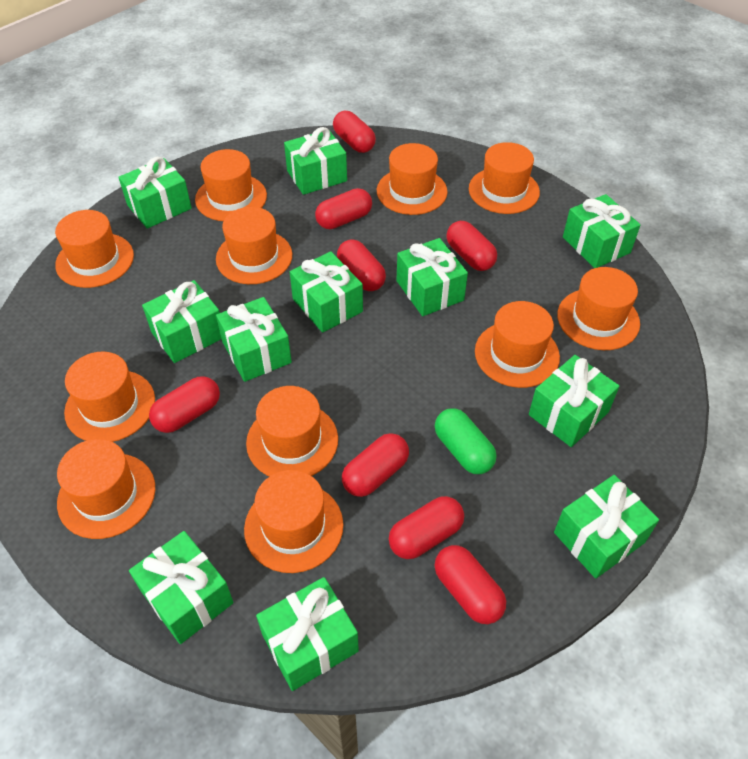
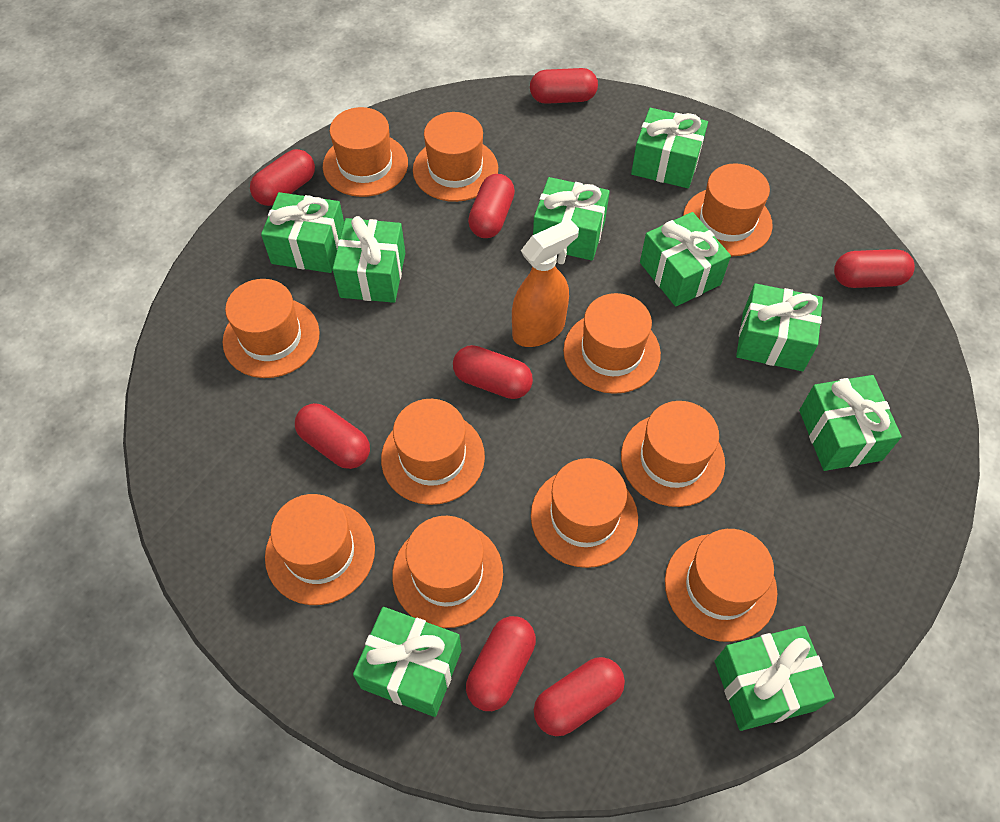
green capsule: 1 -> 0
green gift: 11 -> 9
orange spray bottle: 0 -> 1

